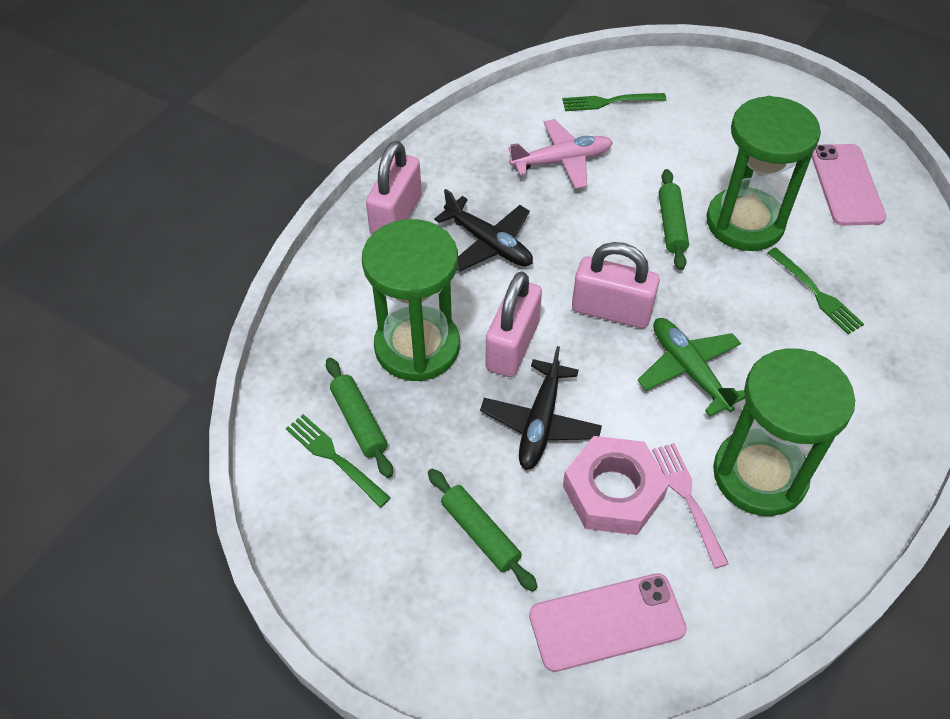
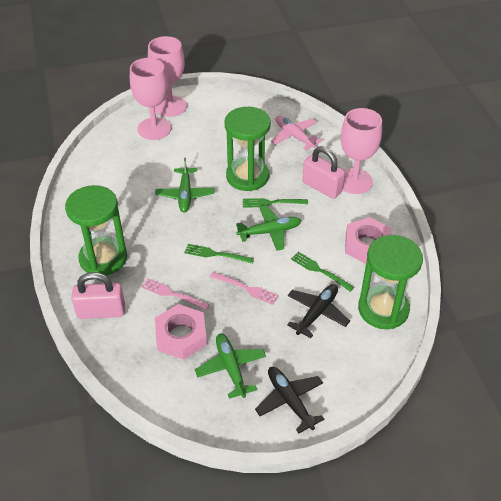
green plane: 1 -> 3
green rolling pin: 3 -> 0
pink fork: 1 -> 2
pink goblet: 0 -> 3
pink nut: 1 -> 2
pink padlock: 3 -> 2
pink phone: 2 -> 0

